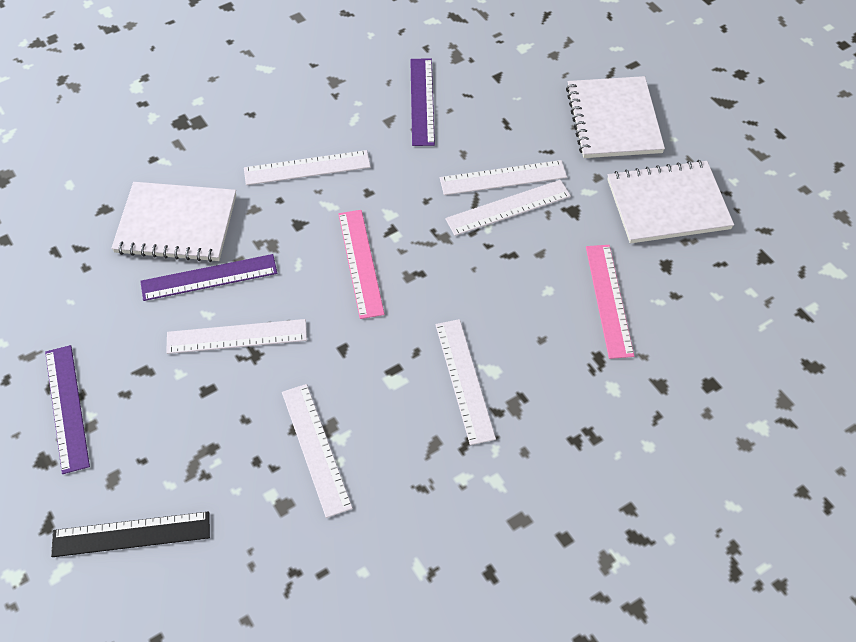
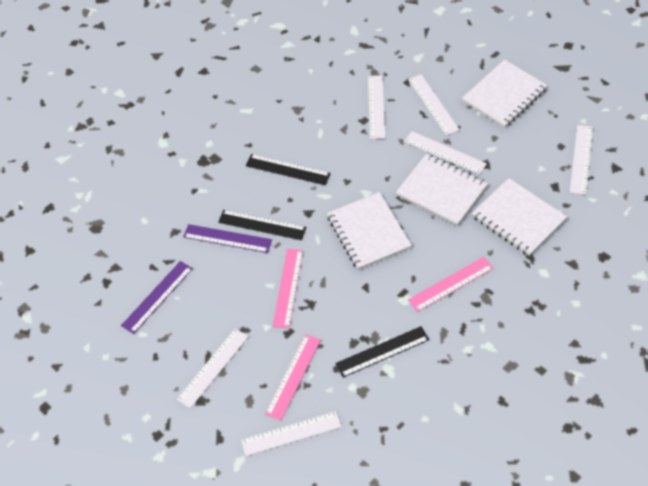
black ruler: 1 -> 3
pink ruler: 2 -> 3
purple ruler: 3 -> 2
white notebook: 3 -> 4

